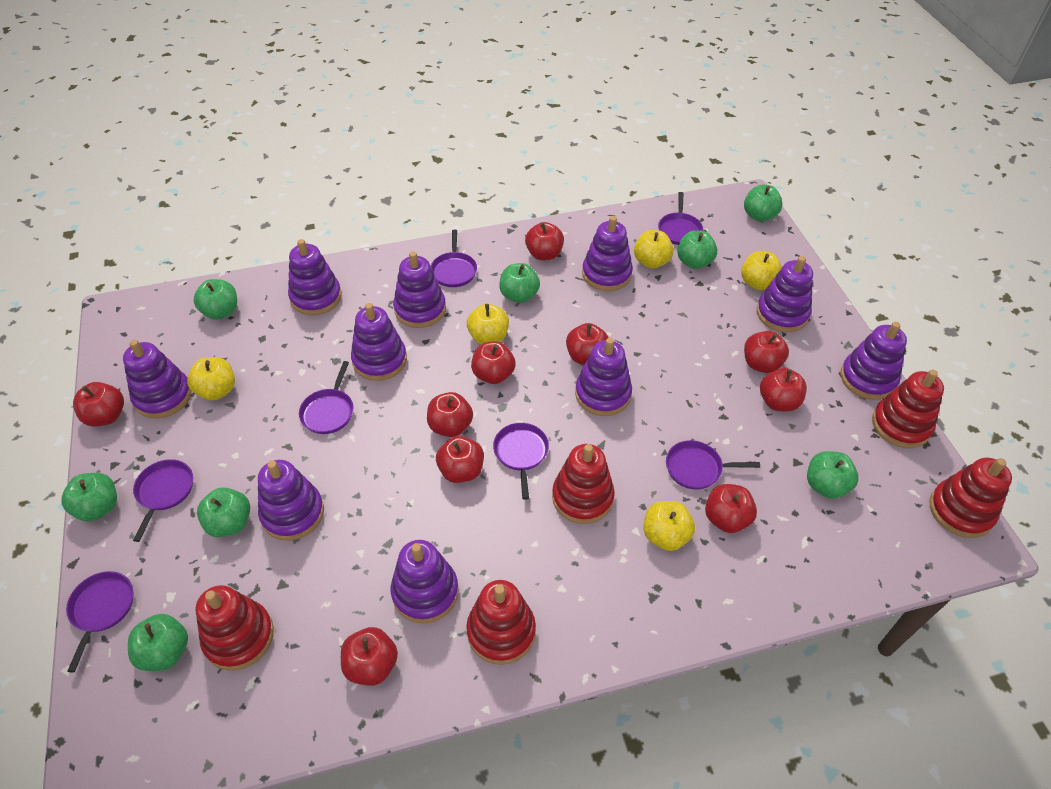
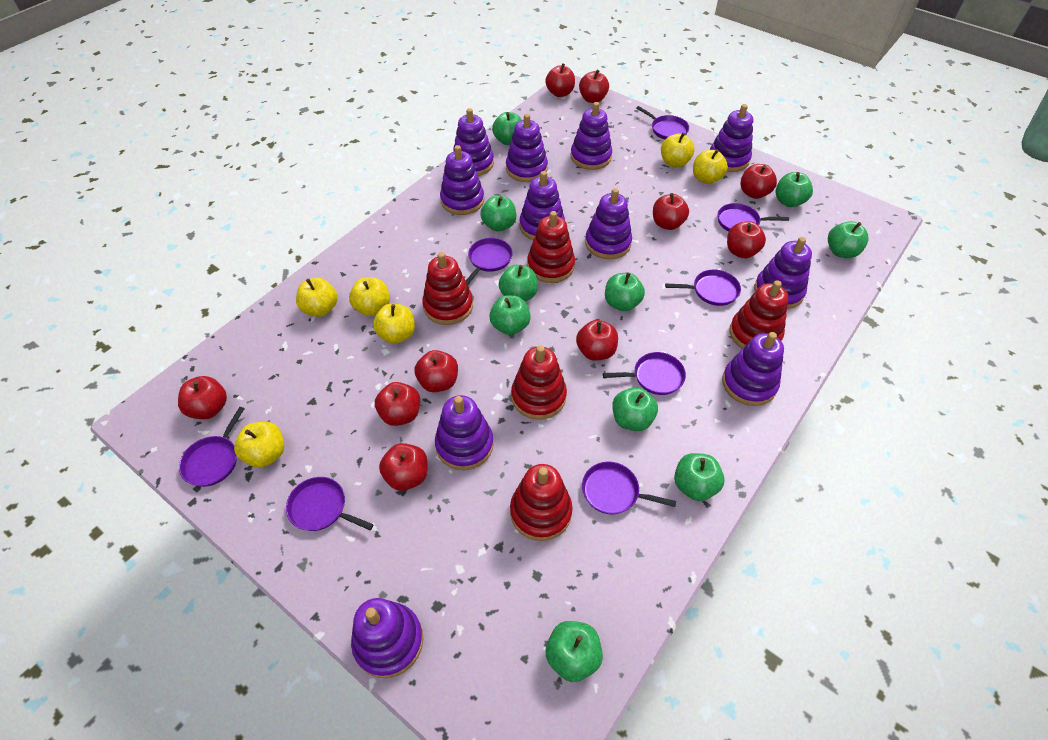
green apple: 8 -> 10
purple pan: 7 -> 8
purple stacking toy: 10 -> 11
yellow apple: 5 -> 6

